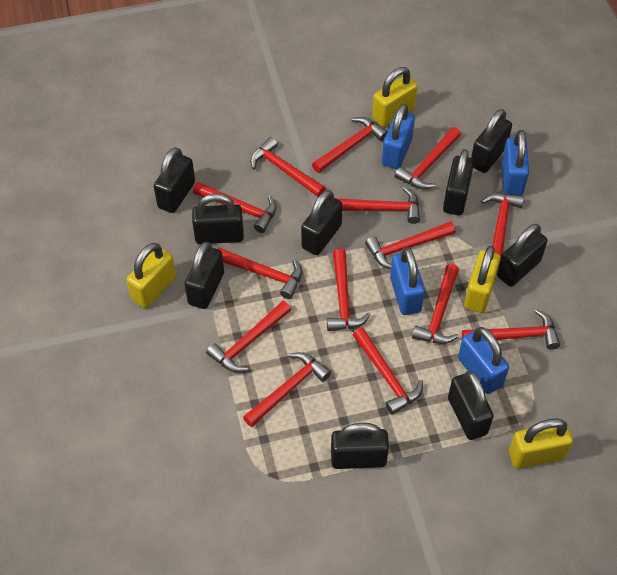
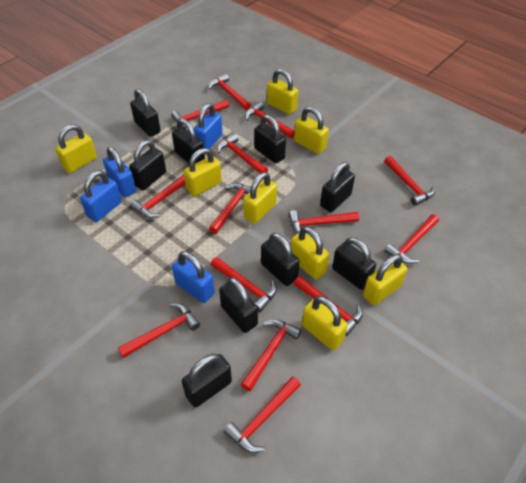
yellow padlock: 4 -> 8

